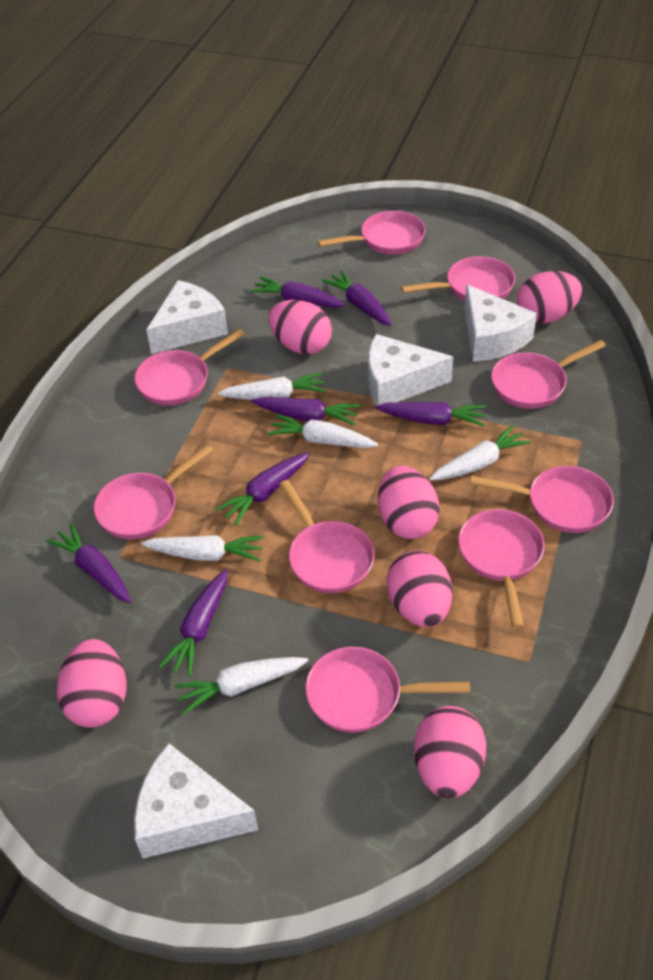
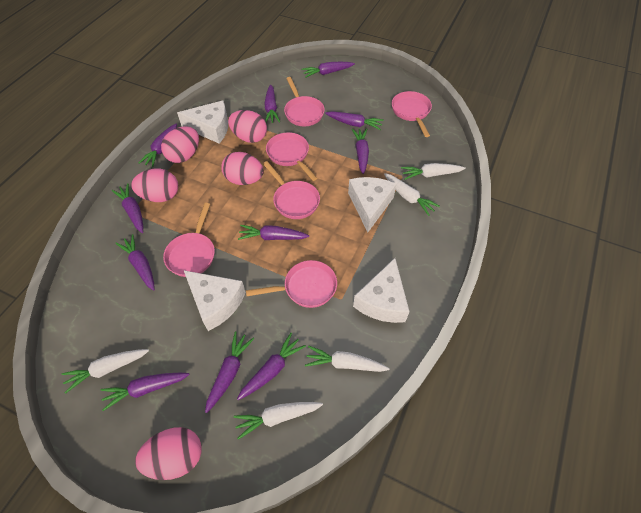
pink egg: 6 -> 5
pink pan: 9 -> 6
purple carrot: 7 -> 11

